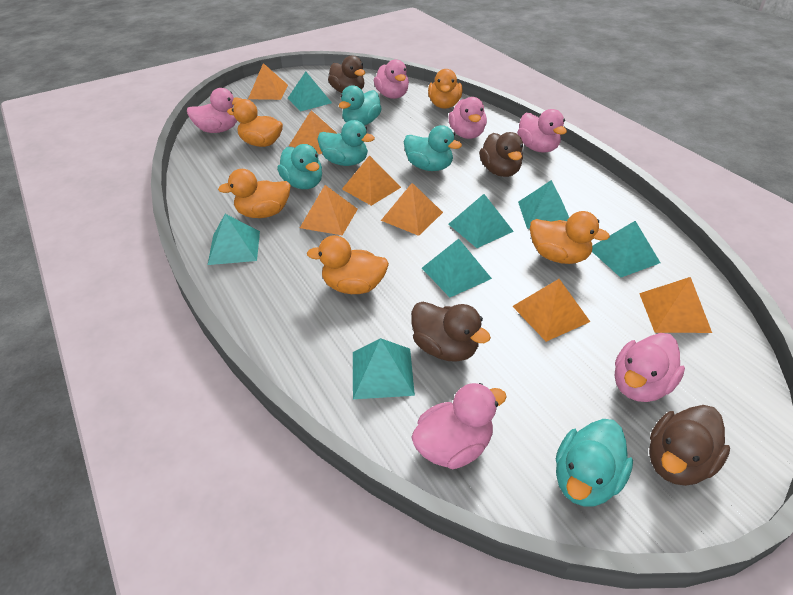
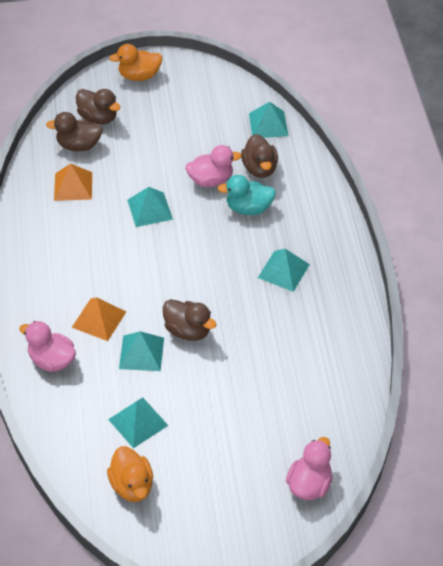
orange duck: 5 -> 2
orange pyramid: 7 -> 2
pink duck: 6 -> 3
turquoise duck: 5 -> 1
turquoise pyramid: 7 -> 5

